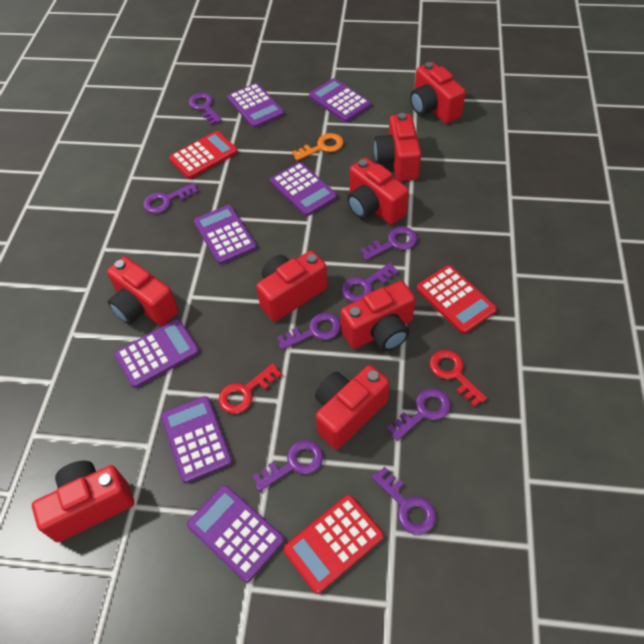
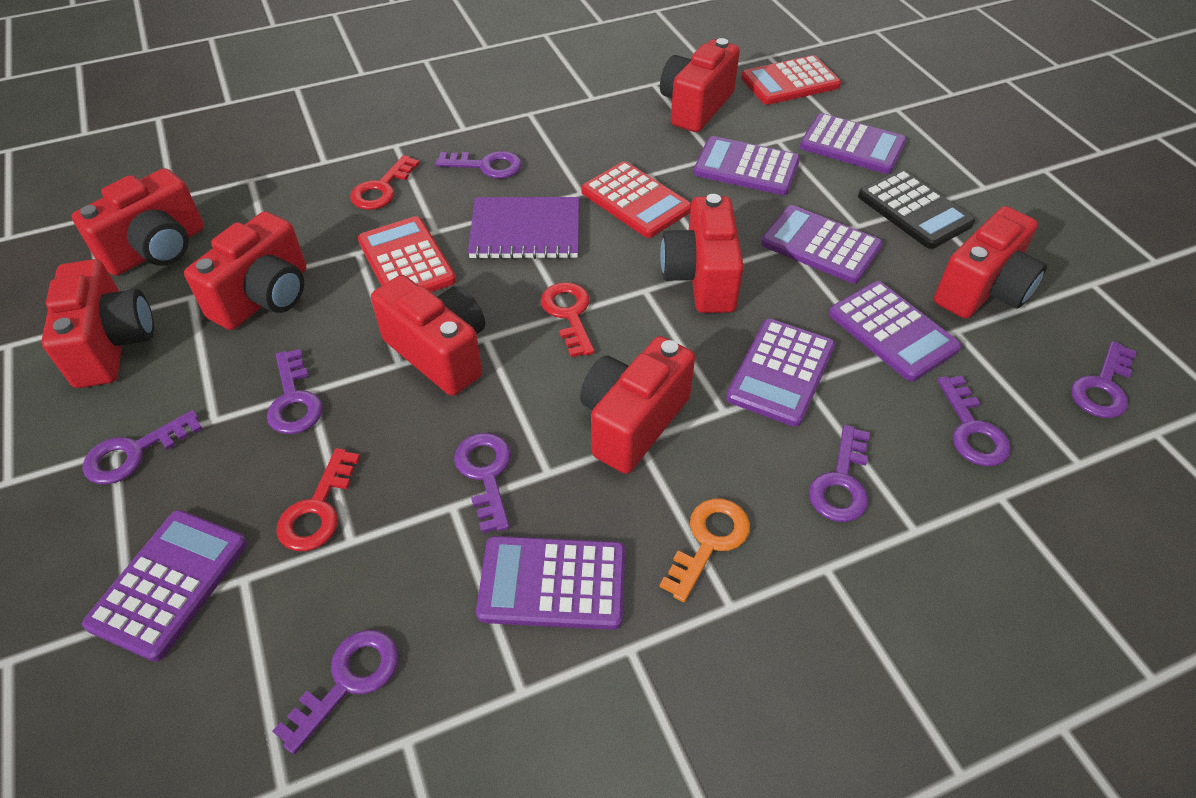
black calculator: 0 -> 1
purple notebook: 0 -> 1
red key: 2 -> 3

